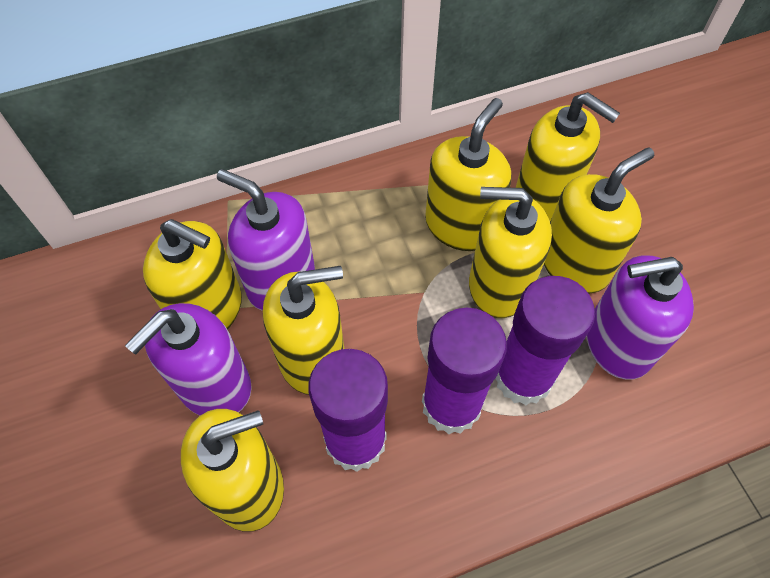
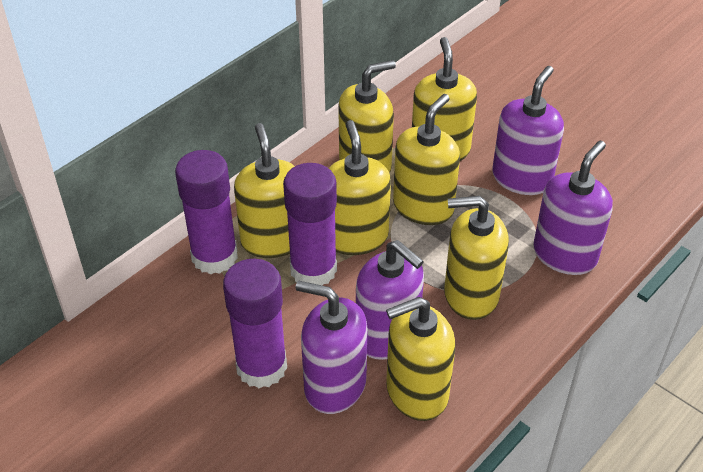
purple soap dispenser: 3 -> 4

